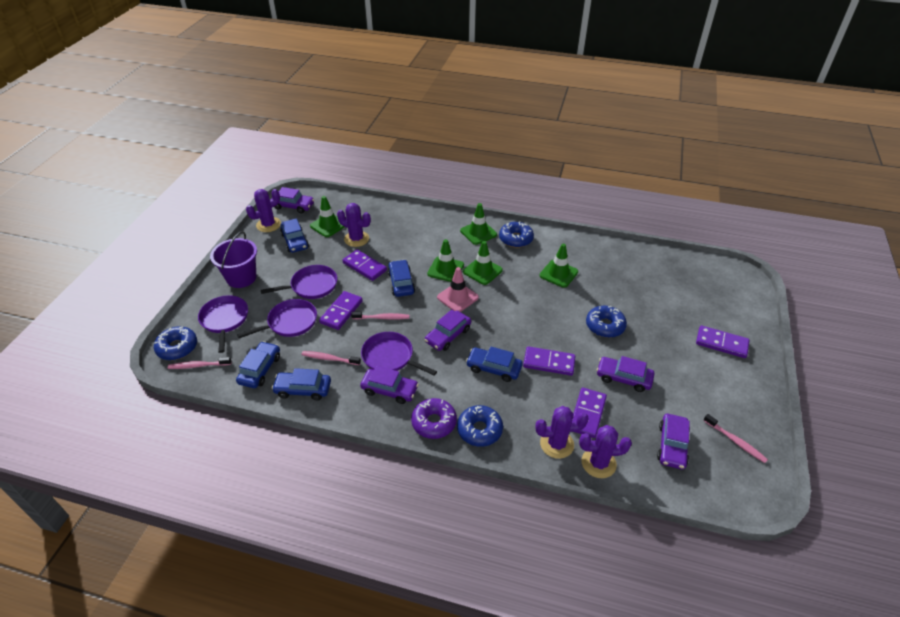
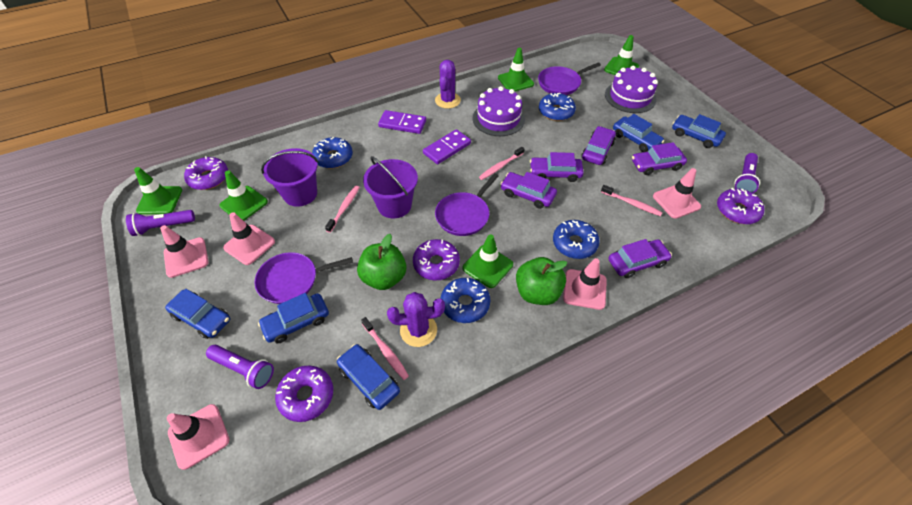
green apple: 0 -> 2
pink traffic cone: 1 -> 5
purple bucket: 1 -> 2
purple cactus: 4 -> 2
purple cake: 0 -> 2
purple domino: 5 -> 2
purple donut: 1 -> 4
purple flashlight: 0 -> 3
purple pan: 4 -> 3

